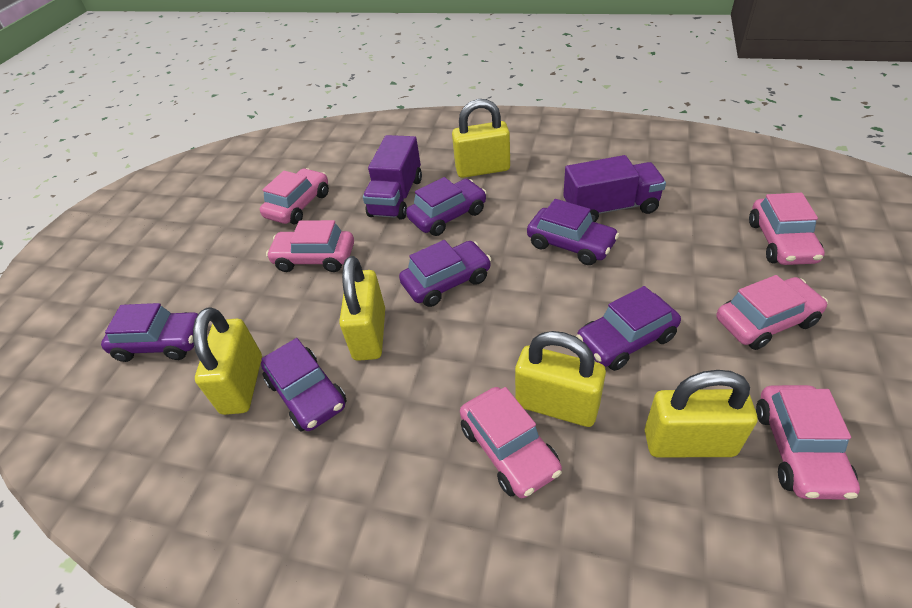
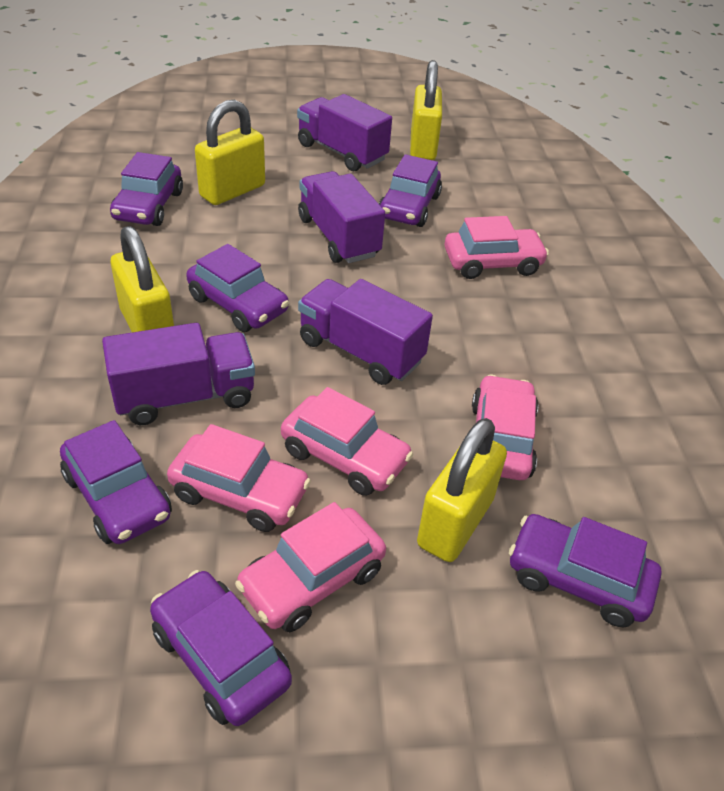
pink car: 6 -> 5
purple truck: 2 -> 4
yellow padlock: 5 -> 4

